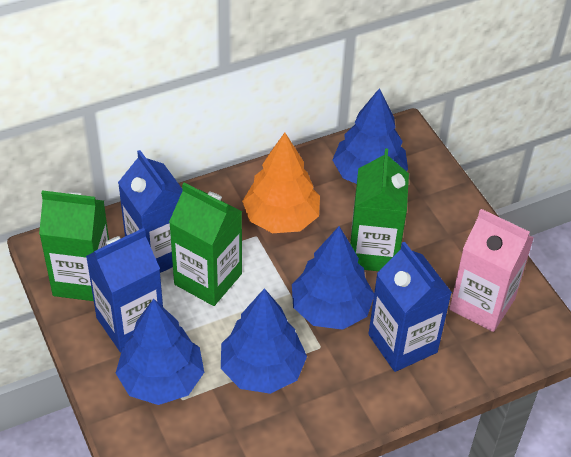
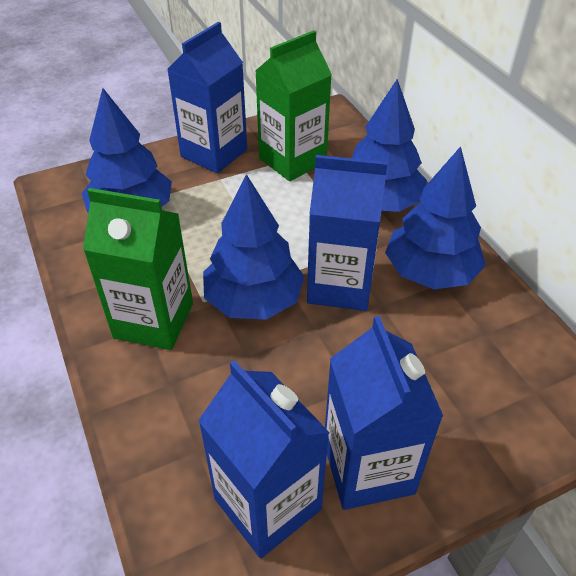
blue carton: 3 -> 4
green carton: 3 -> 2
orange tree: 1 -> 0
pink carton: 1 -> 0

